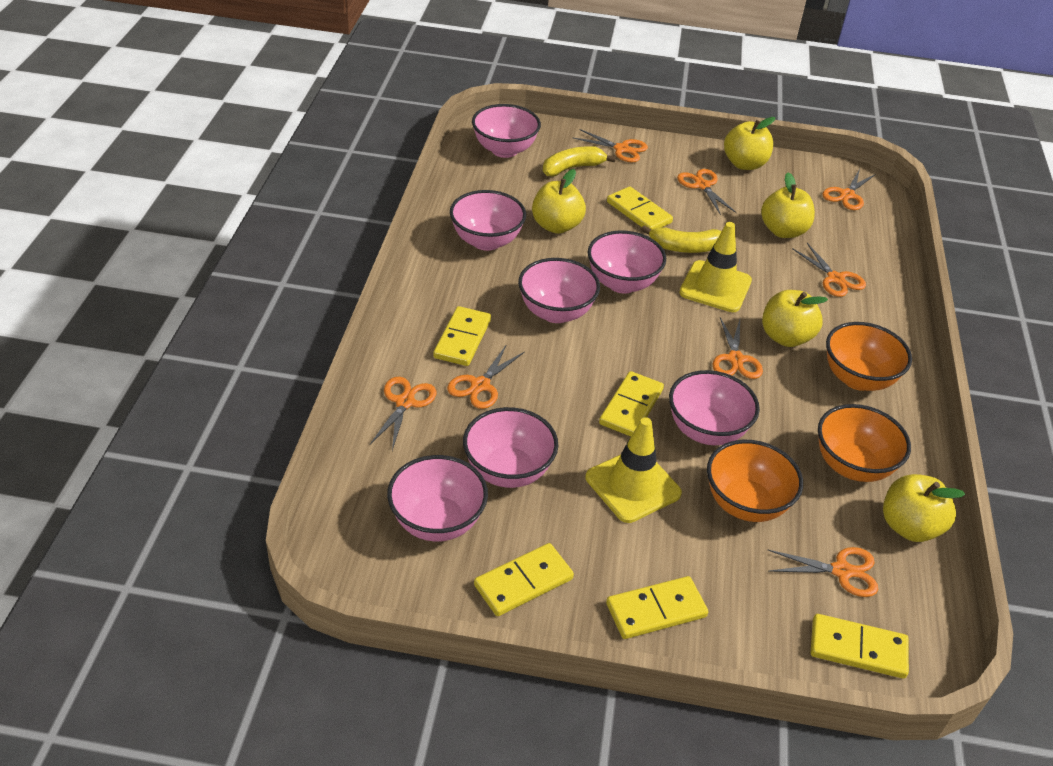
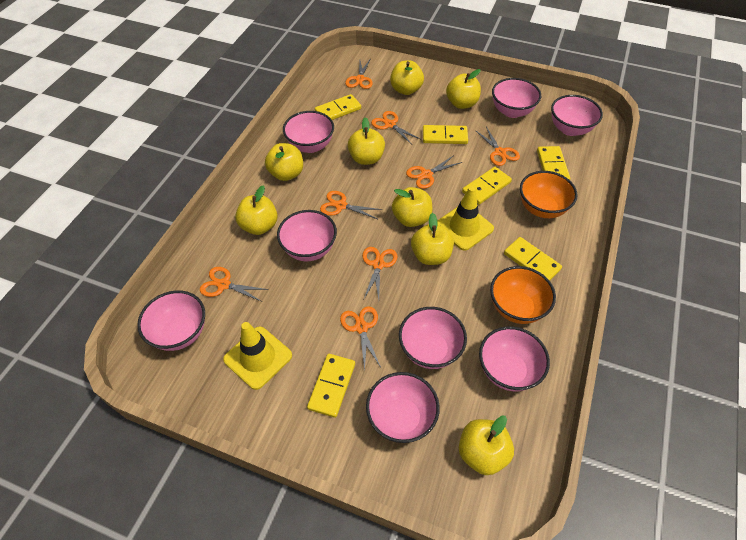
orange bowl: 3 -> 2
pink bowl: 7 -> 8
yellow apple: 5 -> 8
yellow banana: 2 -> 0

